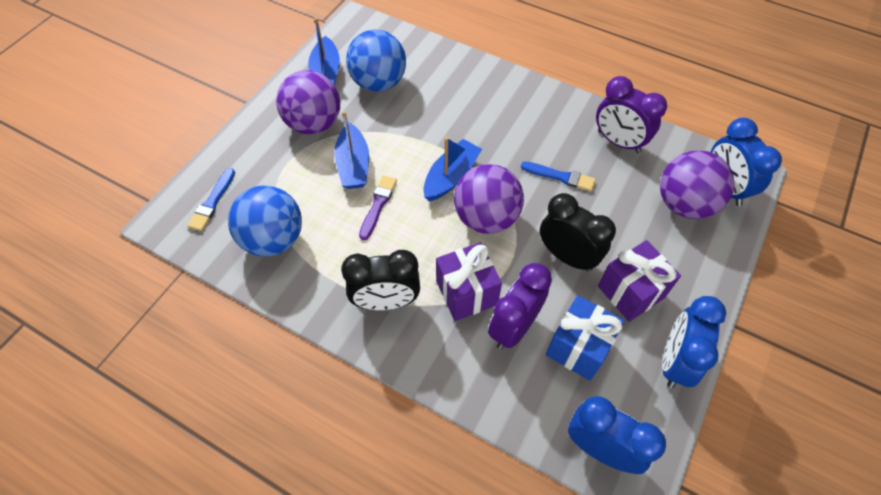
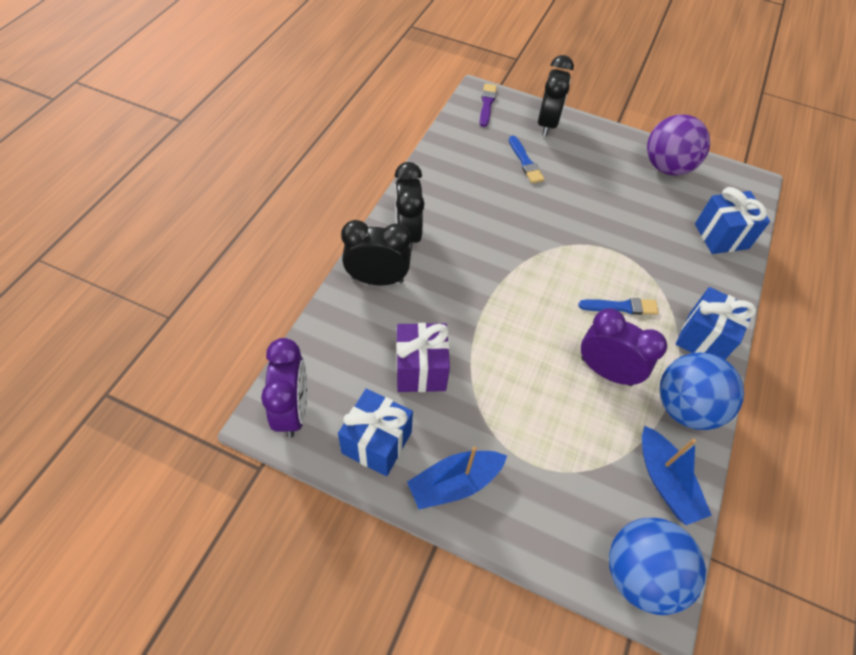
black clock: 2 -> 3
blue boat: 3 -> 2
blue clock: 3 -> 0
blue gift: 1 -> 3
purple ball: 3 -> 1
purple gift: 2 -> 1

